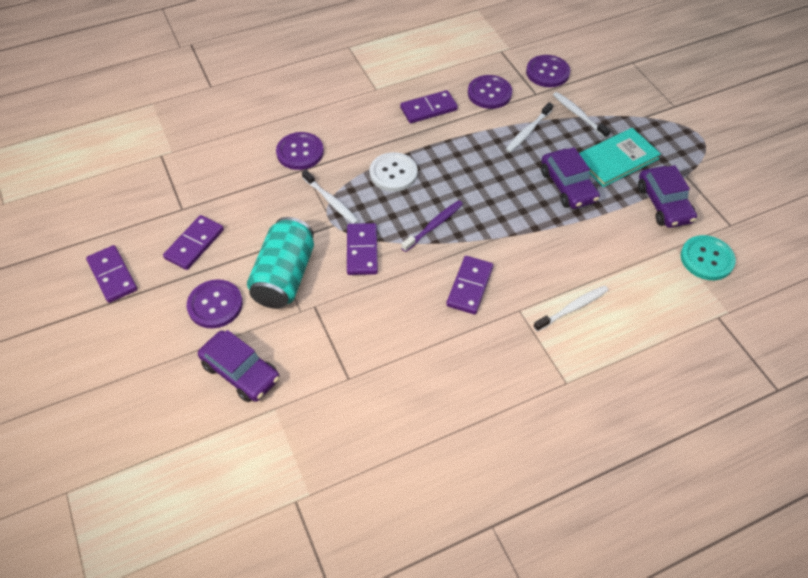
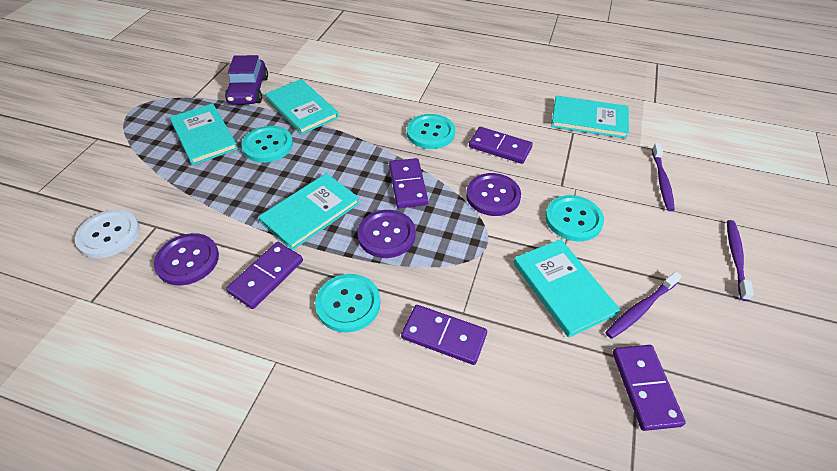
purple button: 4 -> 3
purple car: 3 -> 1
purple toothbrush: 1 -> 3
turquoise book: 1 -> 5
turquoise button: 1 -> 4
turquoise can: 1 -> 0
white toothbrush: 4 -> 0

